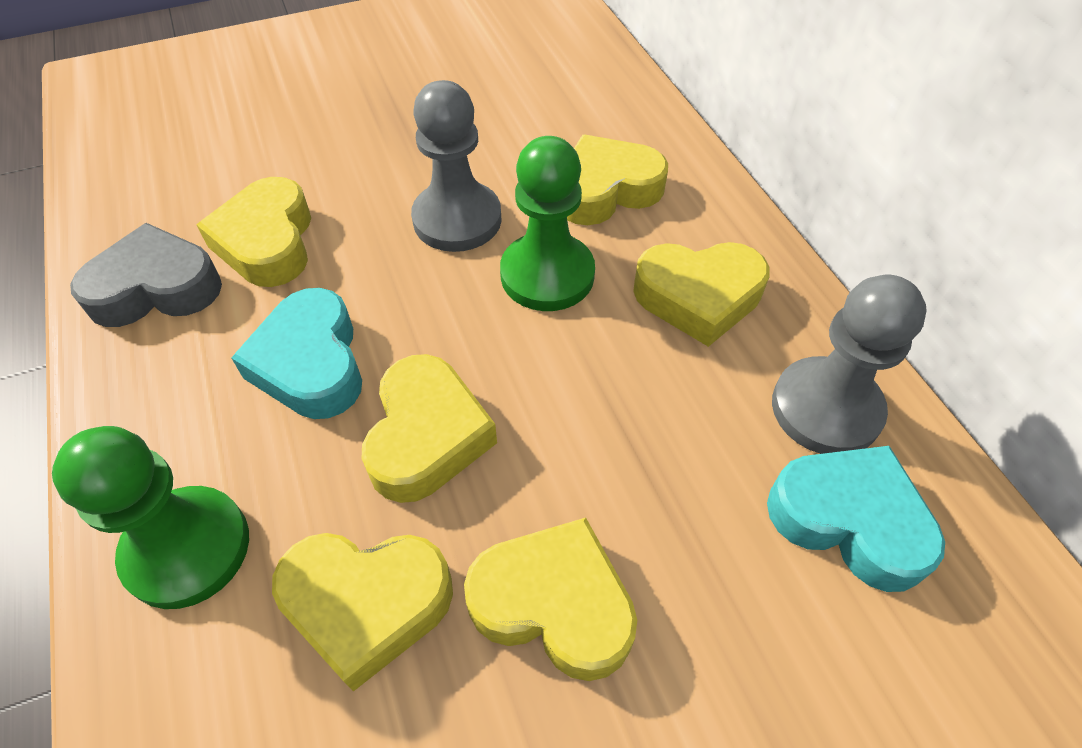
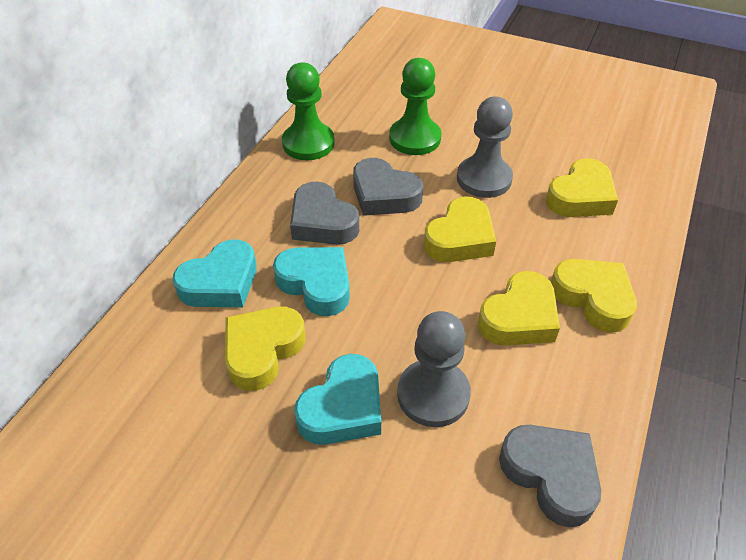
grey heart: 1 -> 3
turquoise heart: 2 -> 3
yellow heart: 6 -> 5

